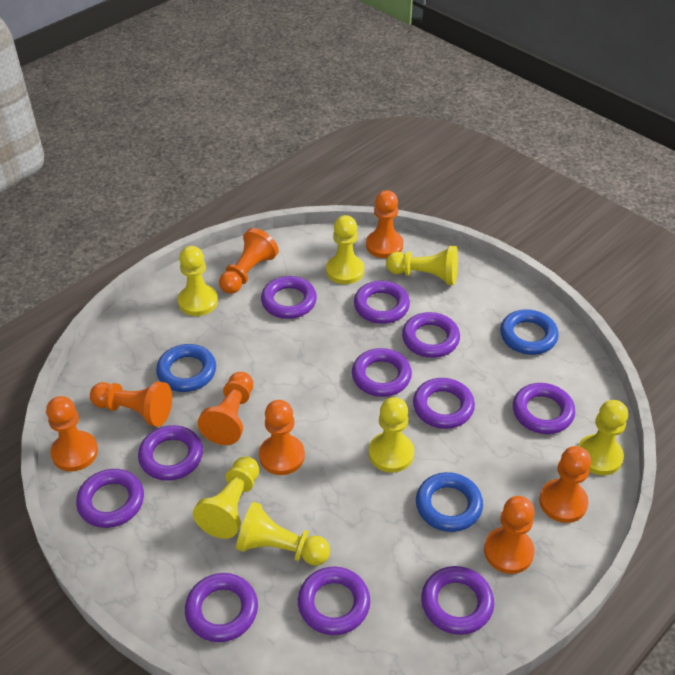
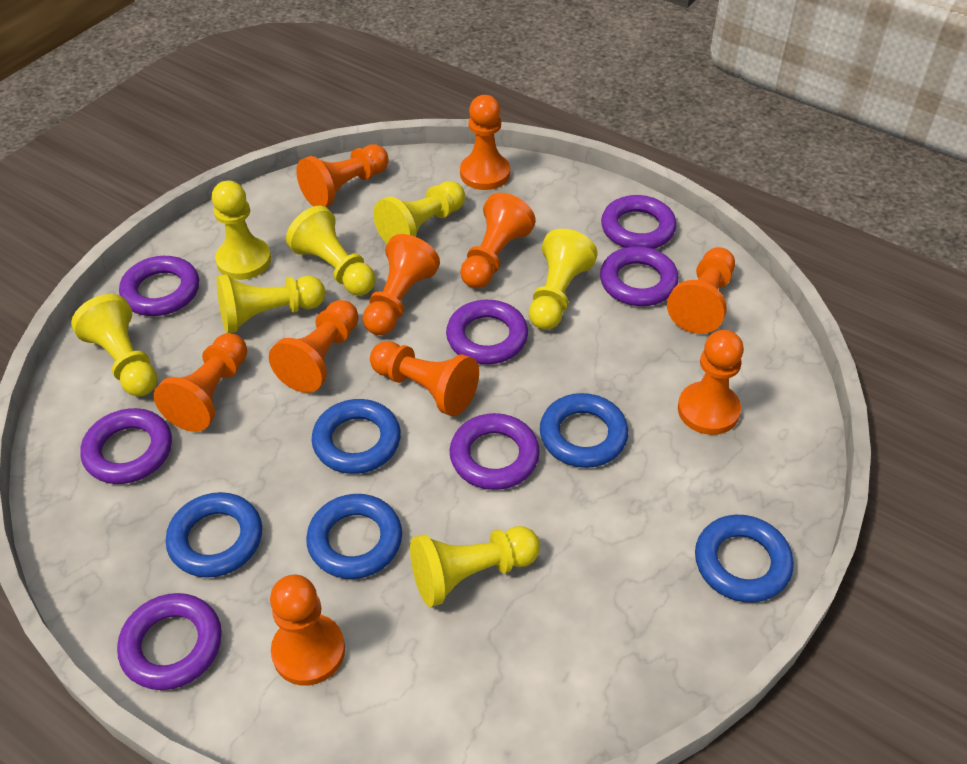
blue ring: 3 -> 5
orange pawn: 8 -> 10
purple ring: 11 -> 7

